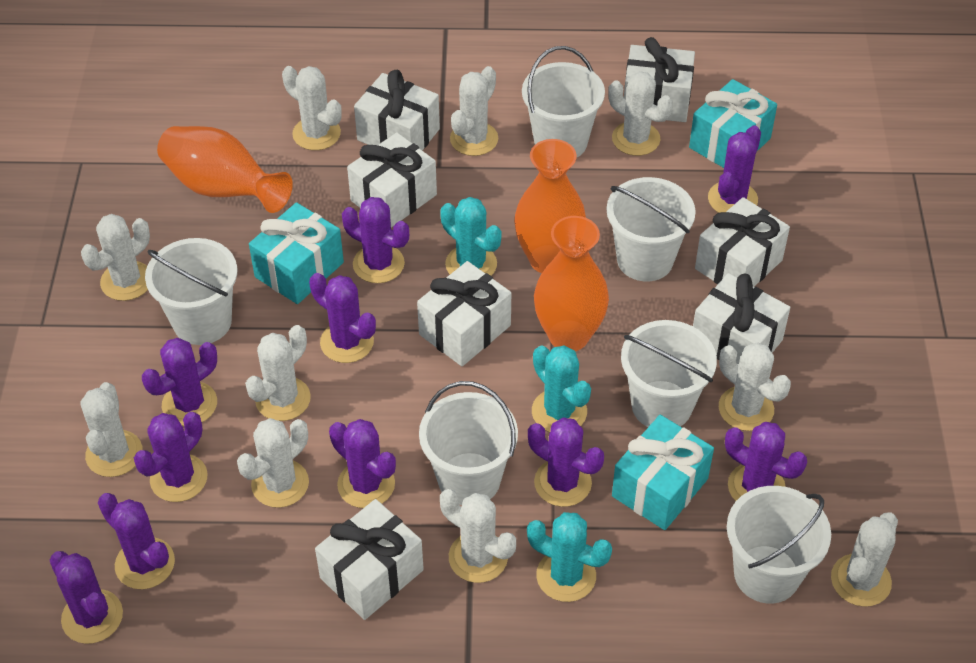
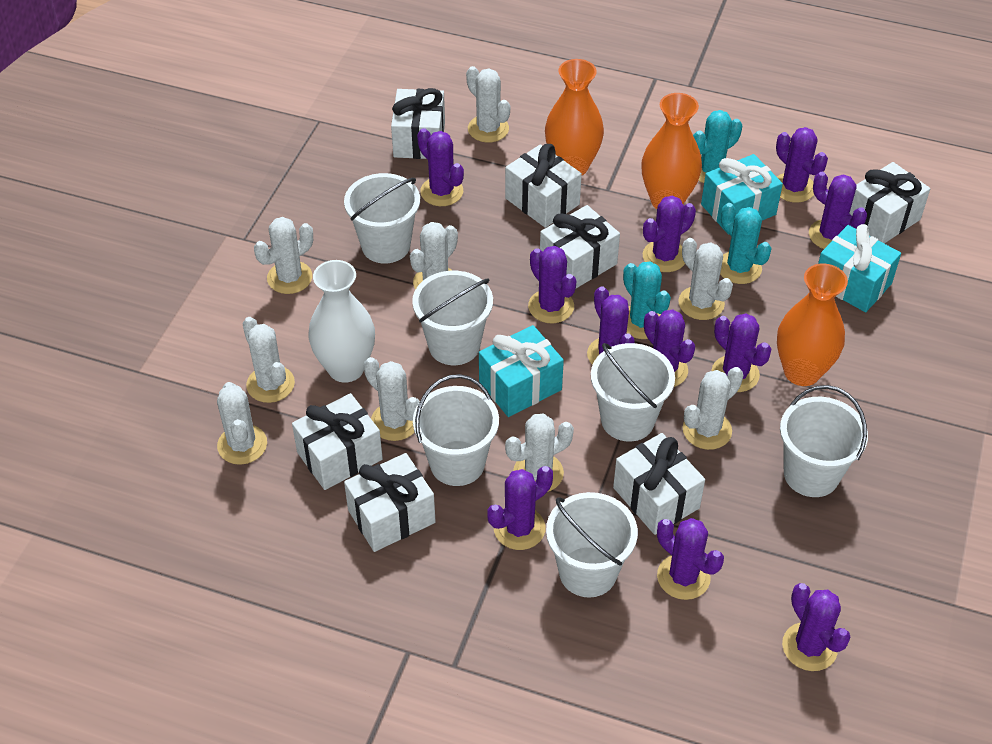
purple cactus: 10 -> 11
white cactus: 10 -> 9
white vase: 0 -> 1

